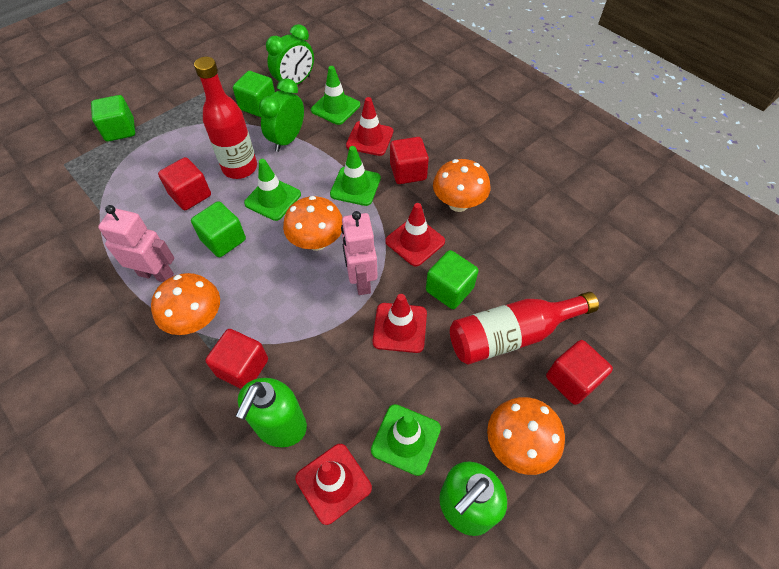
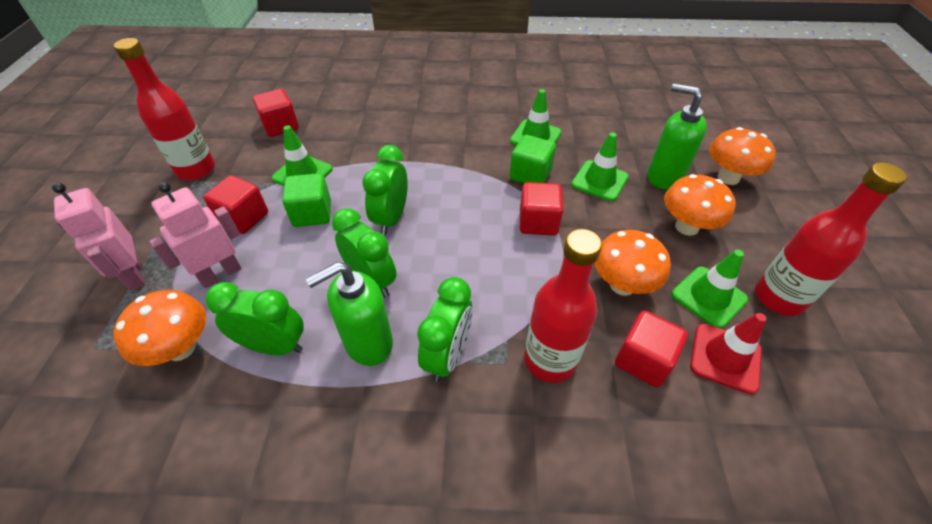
green clock: 2 -> 4
green cube: 4 -> 2
red bottle: 2 -> 3
red traffic cone: 4 -> 1

